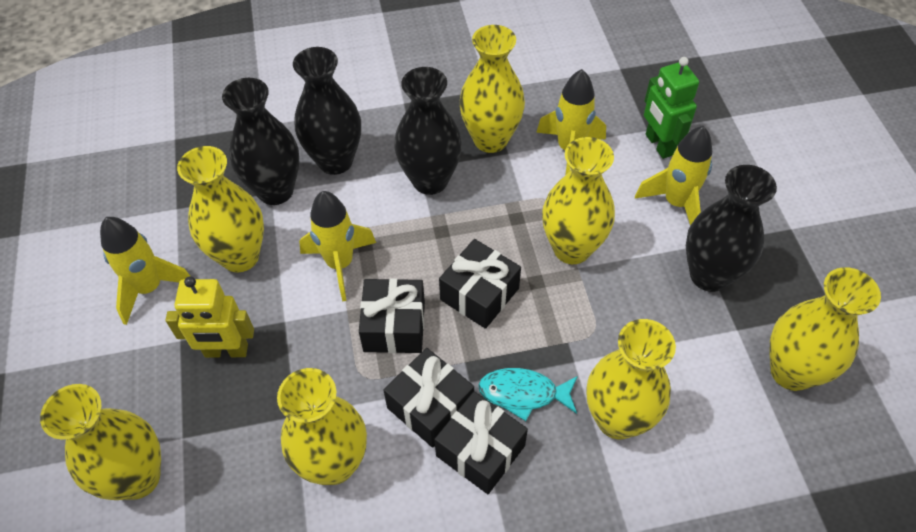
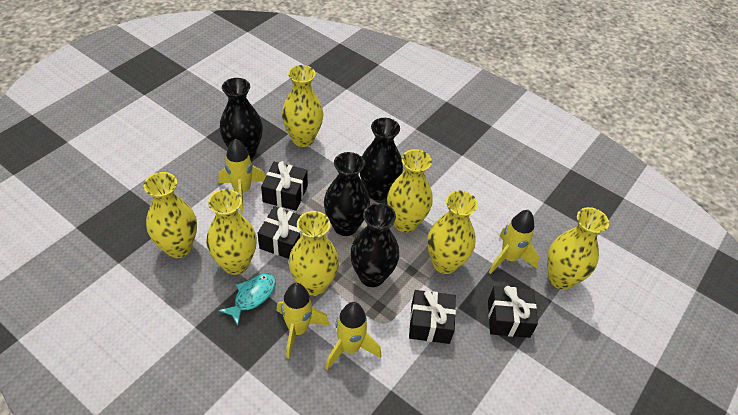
green robot: 1 -> 0
yellow robot: 1 -> 0

